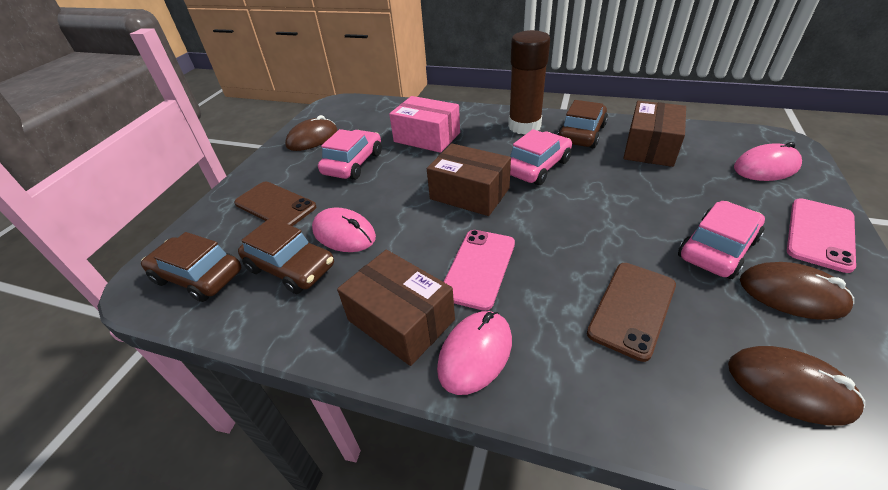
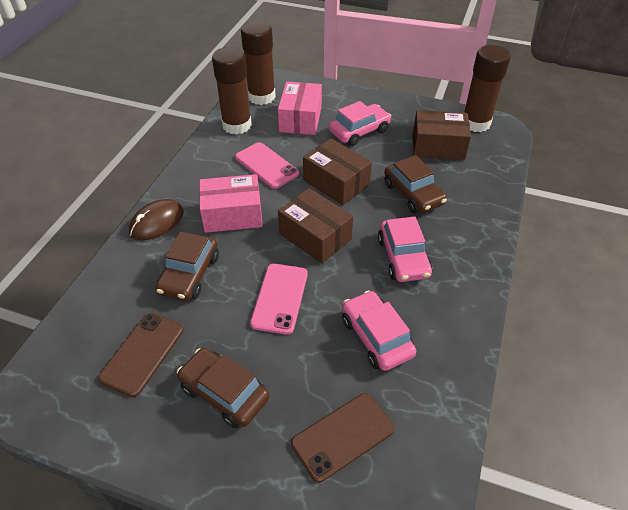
brown glue stick: 1 -> 3
brown mouse: 3 -> 1
pink box: 1 -> 2
pink mouse: 3 -> 0

